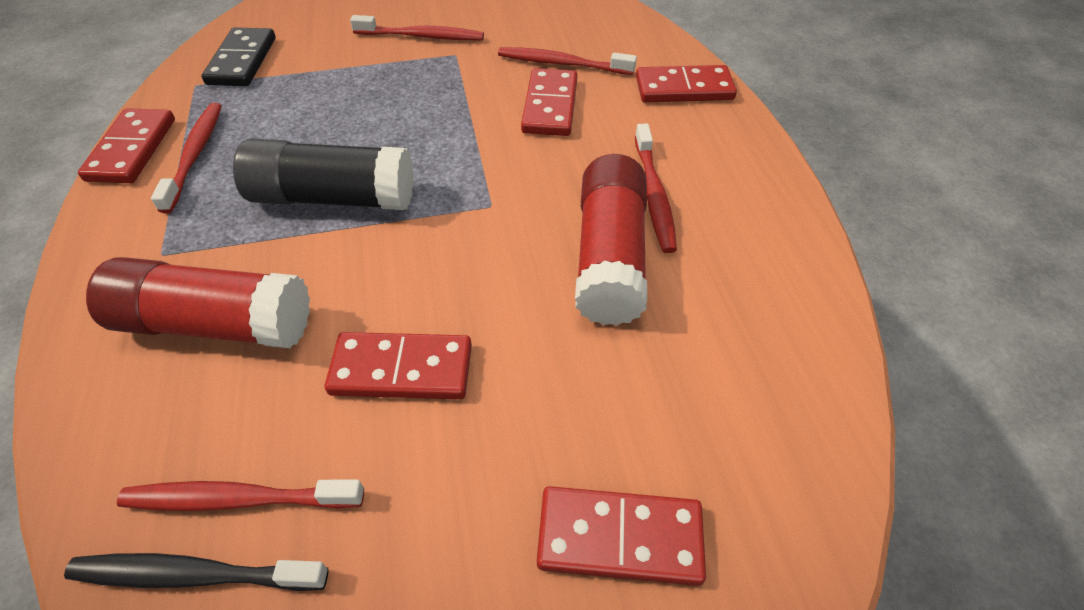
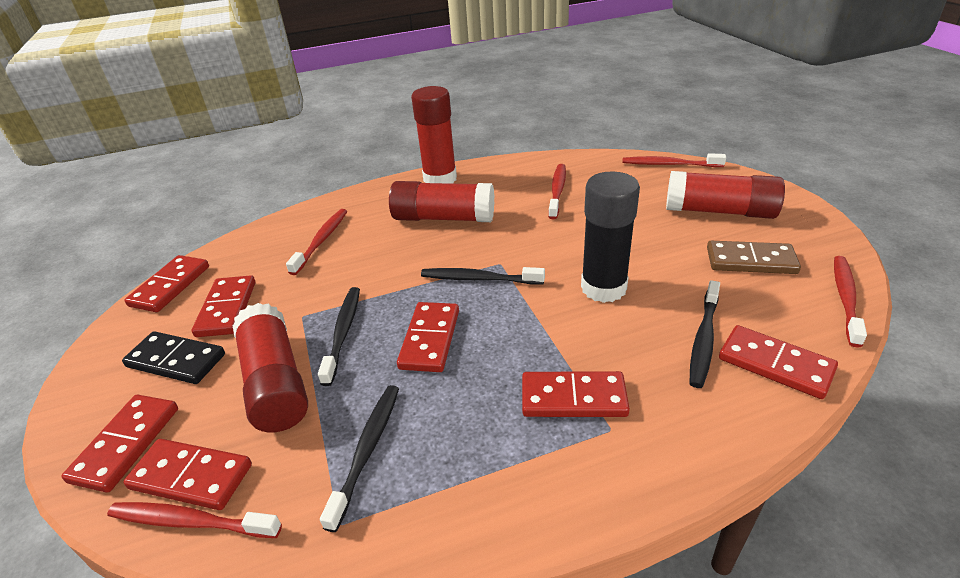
black toothbrush: 1 -> 4
brown domino: 0 -> 1
red domino: 5 -> 7
red glue stick: 2 -> 4

